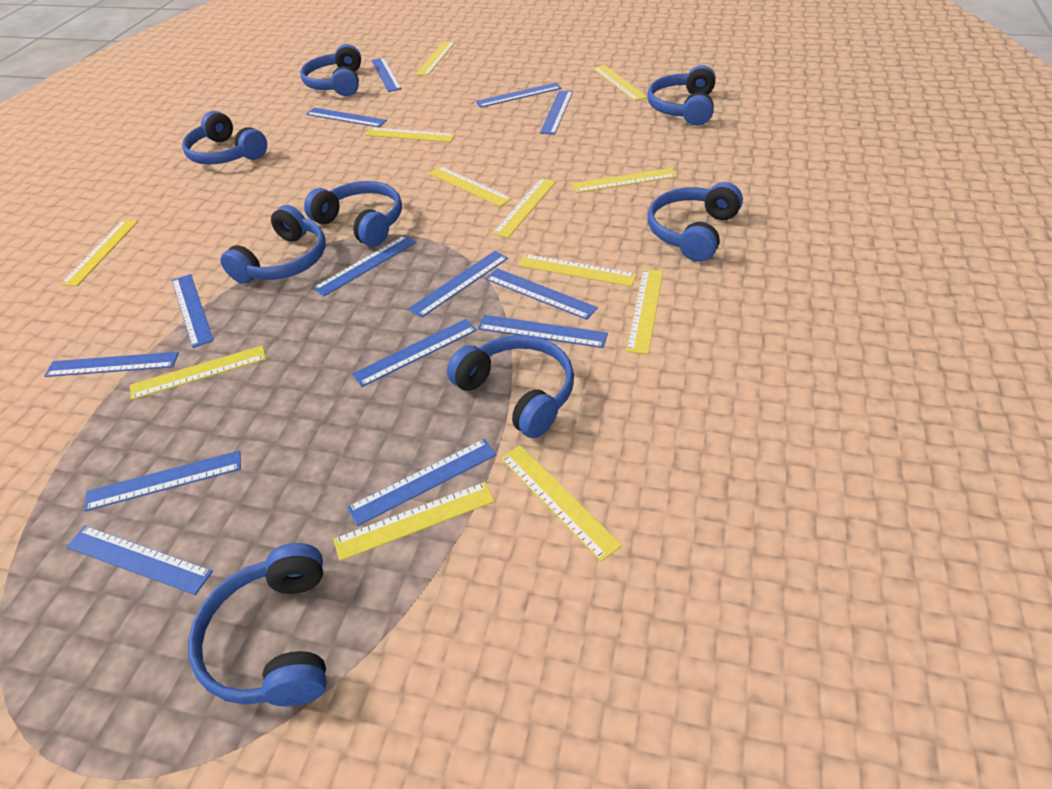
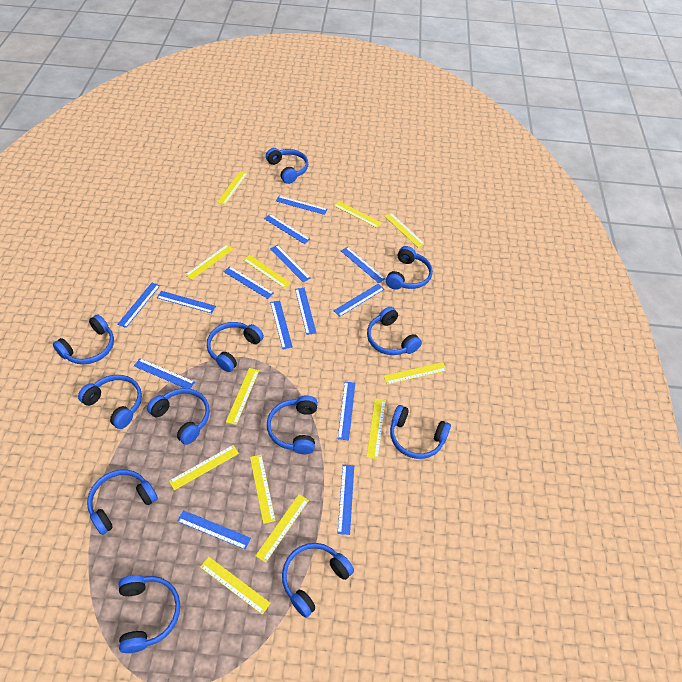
blue headphones: 8 -> 12

